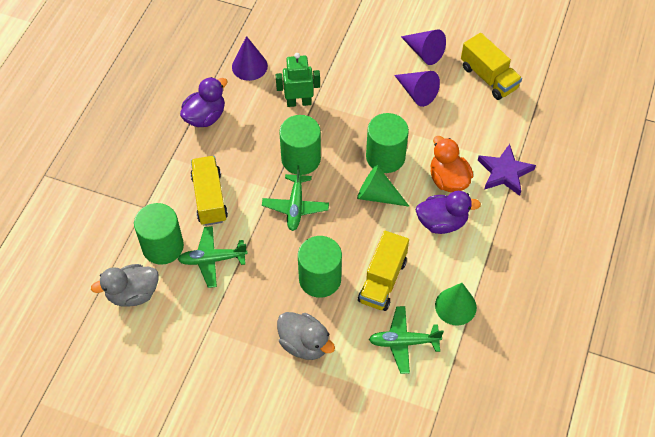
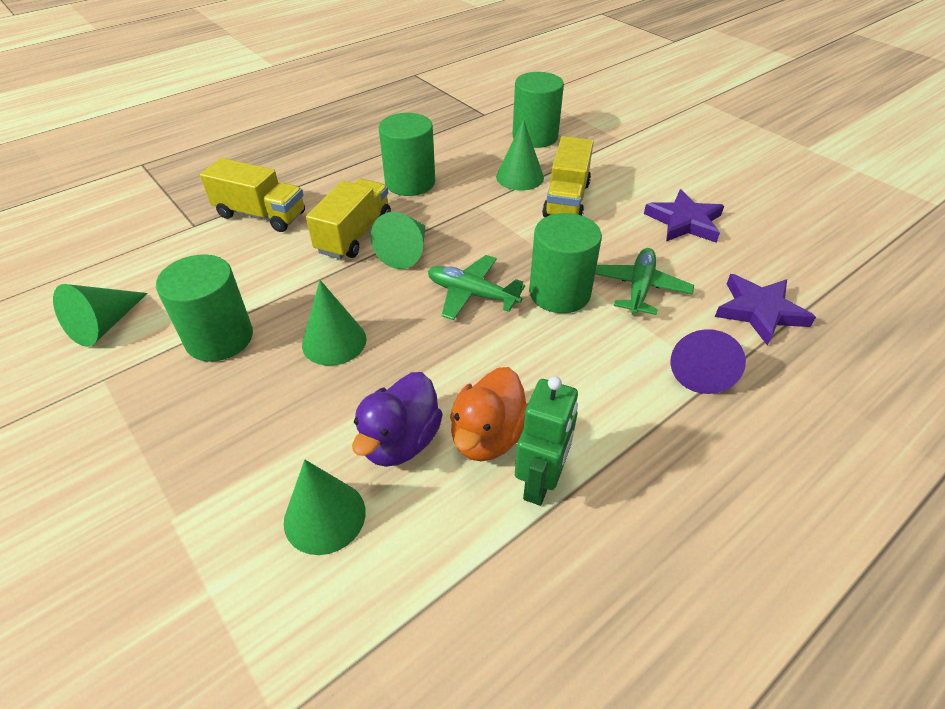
green cone: 2 -> 5
green plane: 3 -> 2
grey duck: 2 -> 0
purple cone: 3 -> 1
purple duck: 2 -> 1
purple star: 1 -> 2

